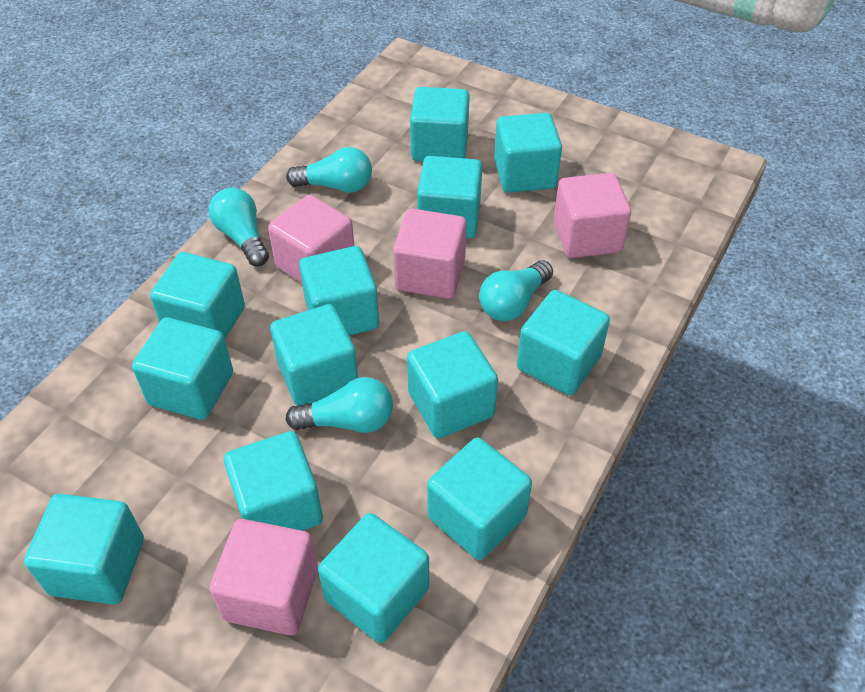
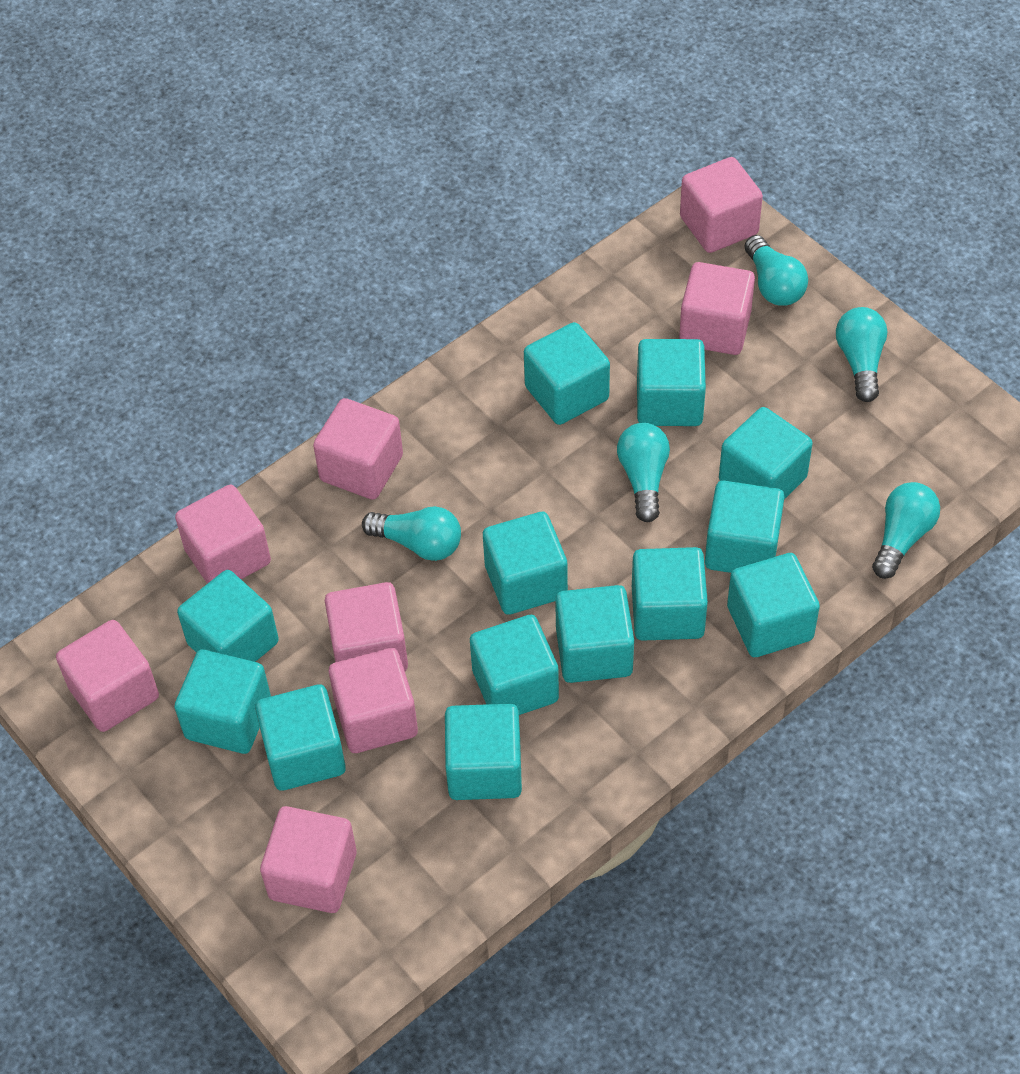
pink cube: 4 -> 8
turquoise light bulb: 4 -> 5

